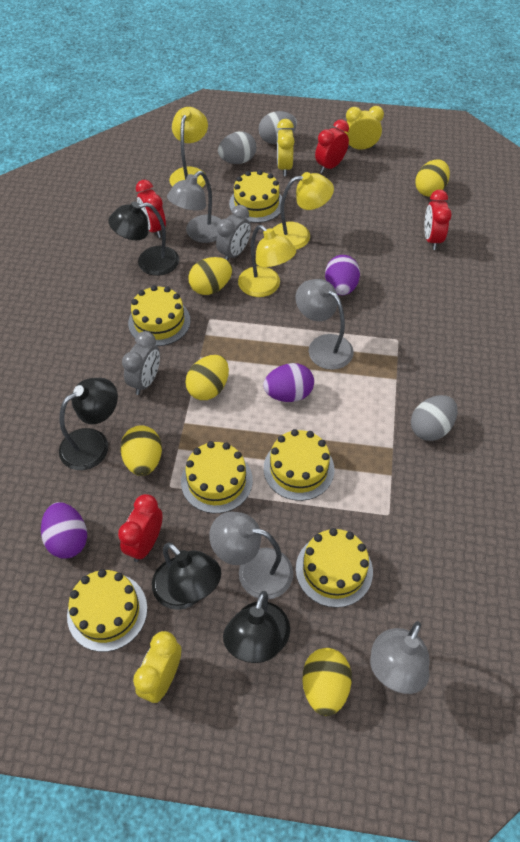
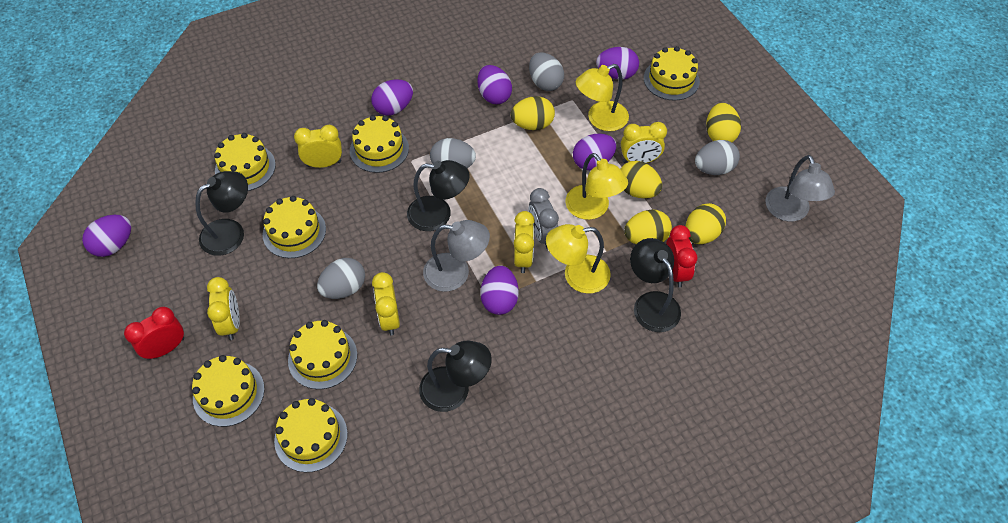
grey clock: 2 -> 1
grey egg: 3 -> 4
grey lamp: 4 -> 2
purple egg: 3 -> 6
red clock: 4 -> 2
yellow cake: 6 -> 7
yellow clock: 3 -> 5

